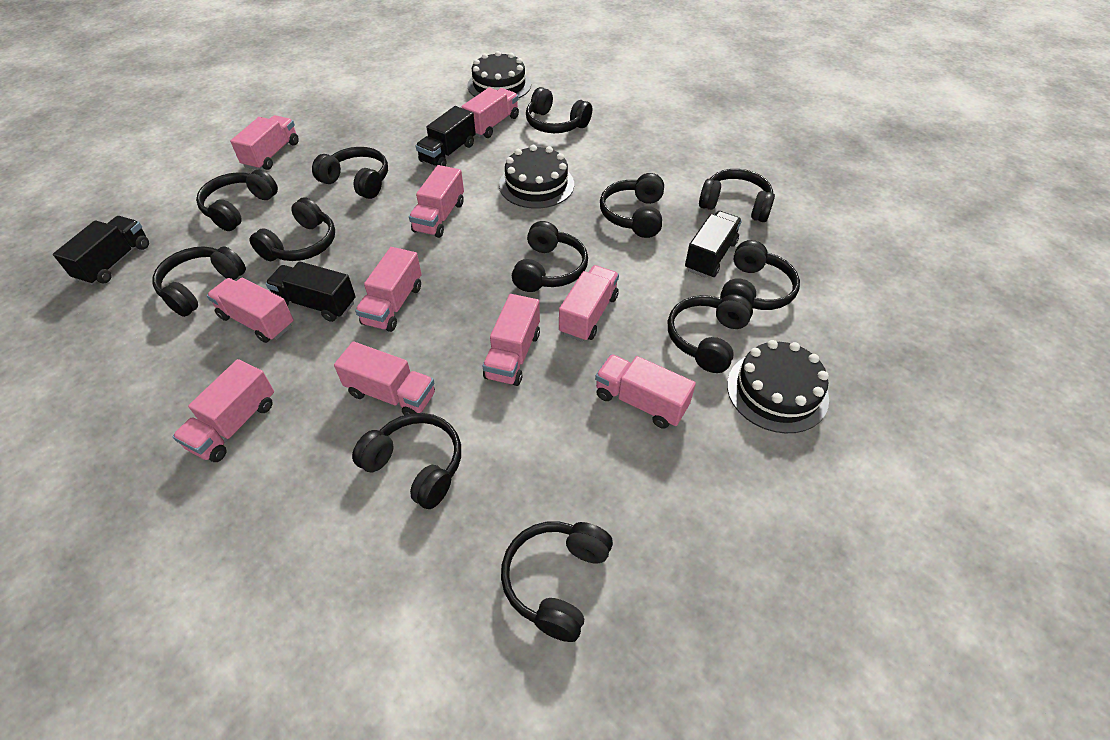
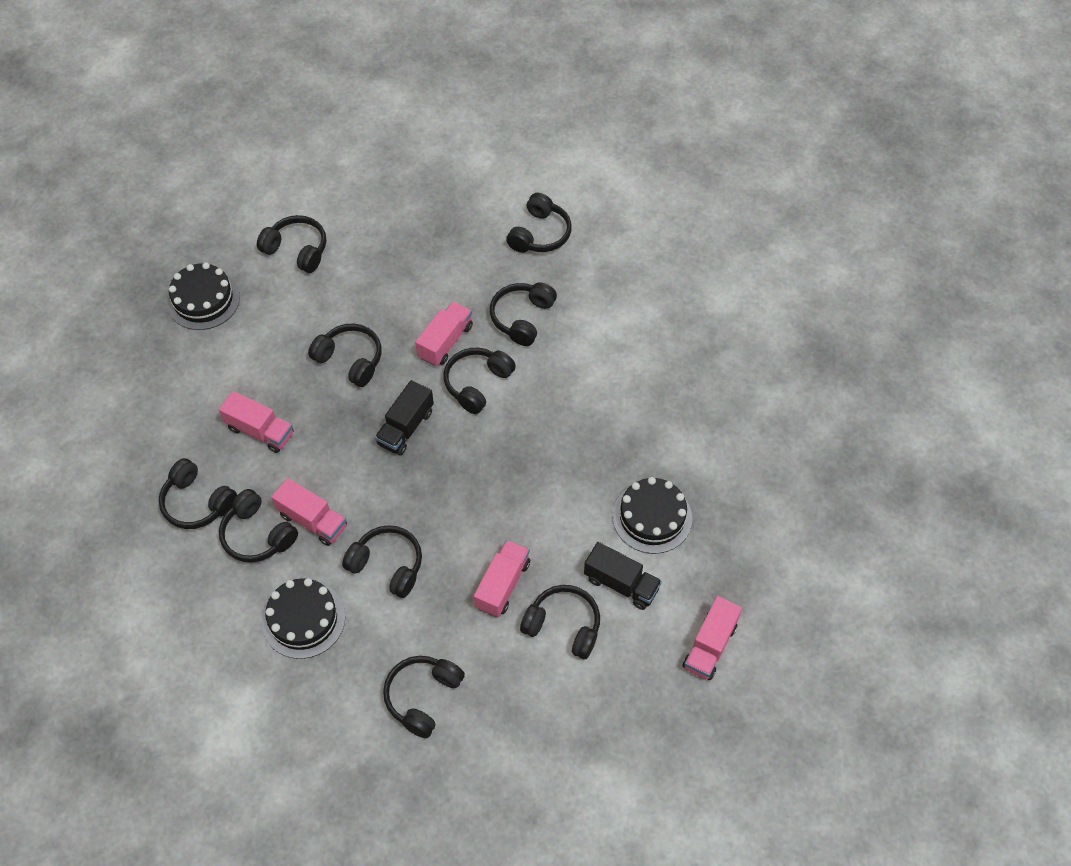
black headphones: 12 -> 10
black truck: 4 -> 2
pink truck: 10 -> 5

